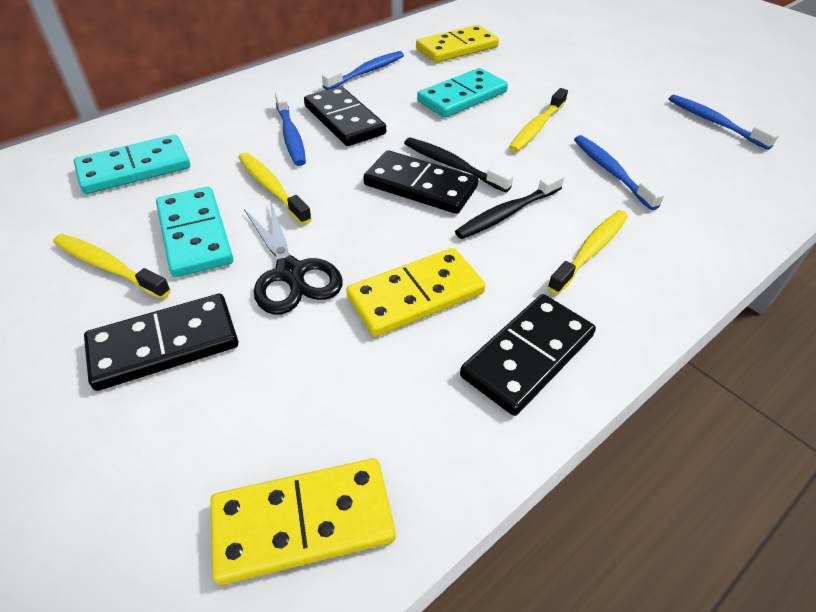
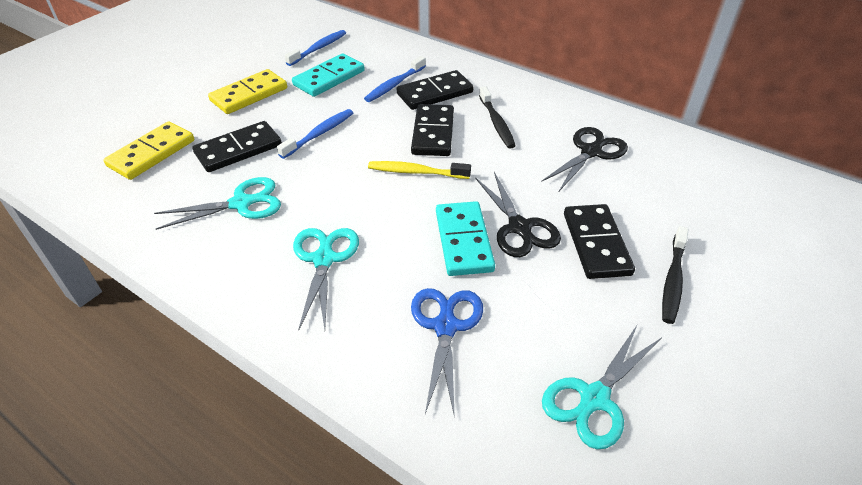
black scissors: 1 -> 2
blue scissors: 0 -> 1
blue toothbrush: 4 -> 3
turquoise domino: 3 -> 2
turquoise scissors: 0 -> 3
yellow domino: 3 -> 2
yellow toothbrush: 4 -> 1

